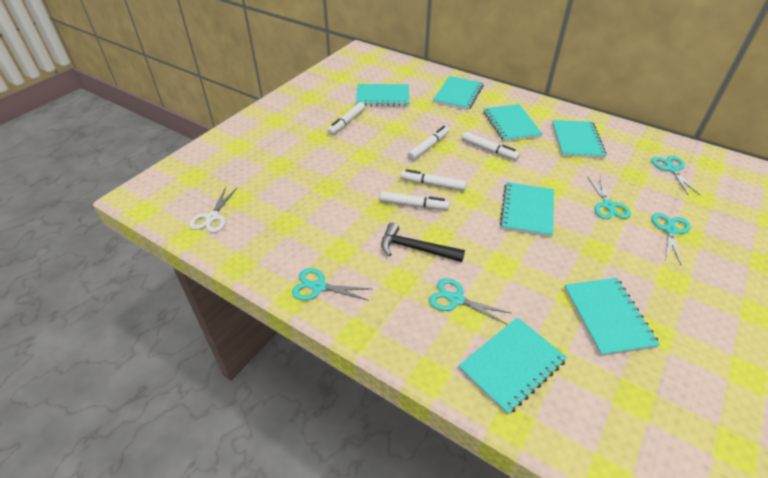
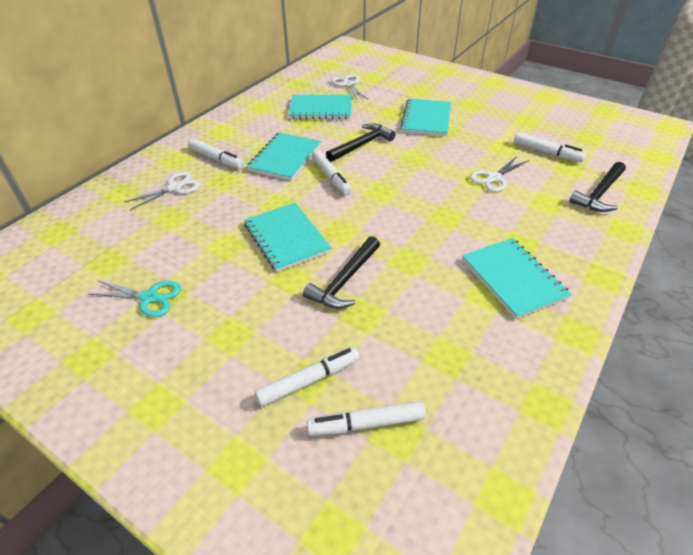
black hammer: 1 -> 3
turquoise notebook: 7 -> 5
turquoise scissors: 5 -> 1
white scissors: 1 -> 3

